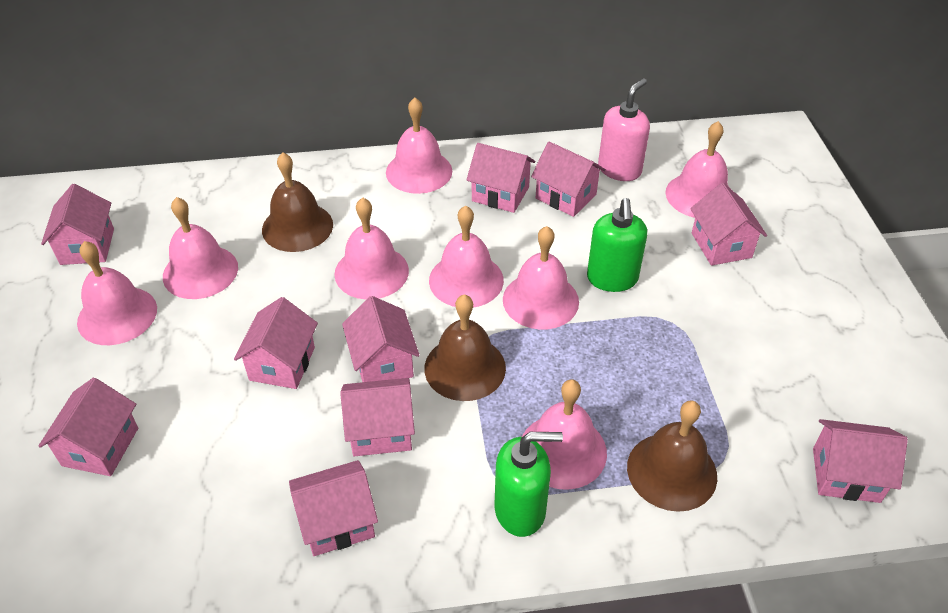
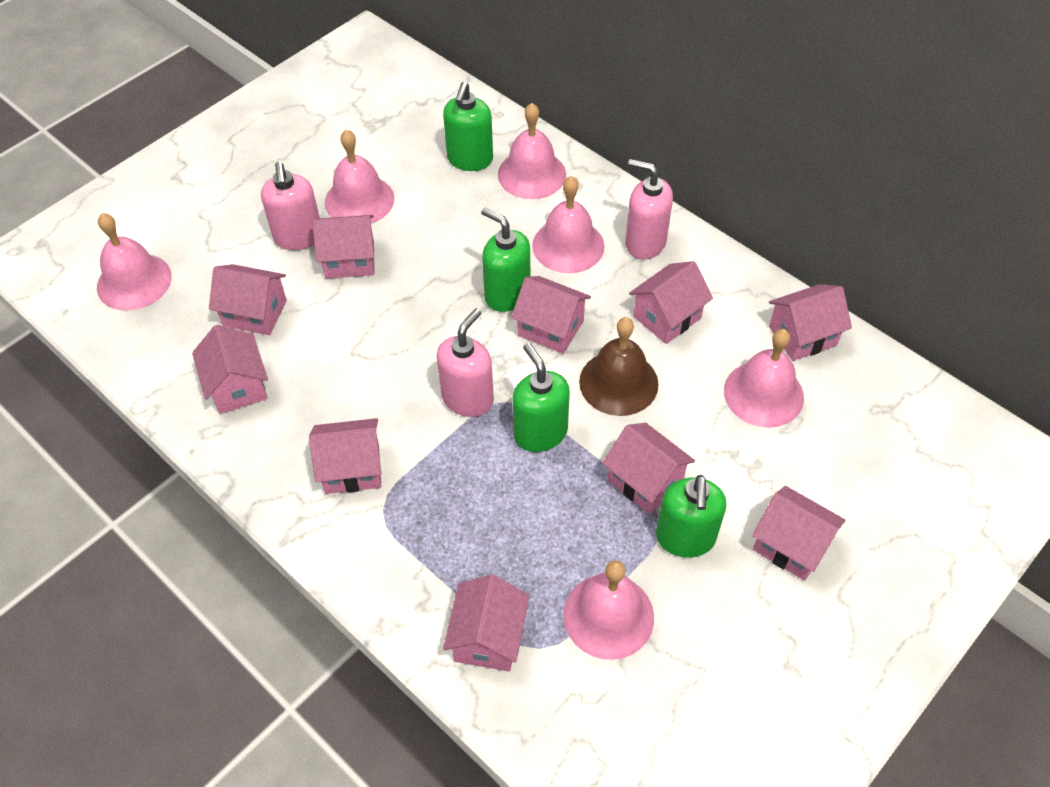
brown bell: 3 -> 1
green soap dispenser: 2 -> 4
pink bell: 8 -> 6
pink soap dispenser: 1 -> 3

